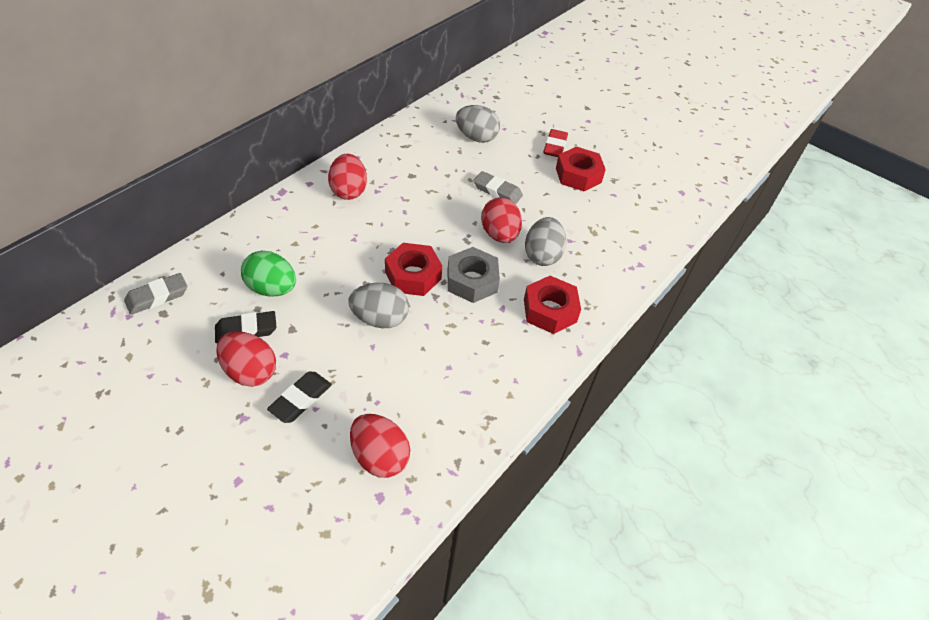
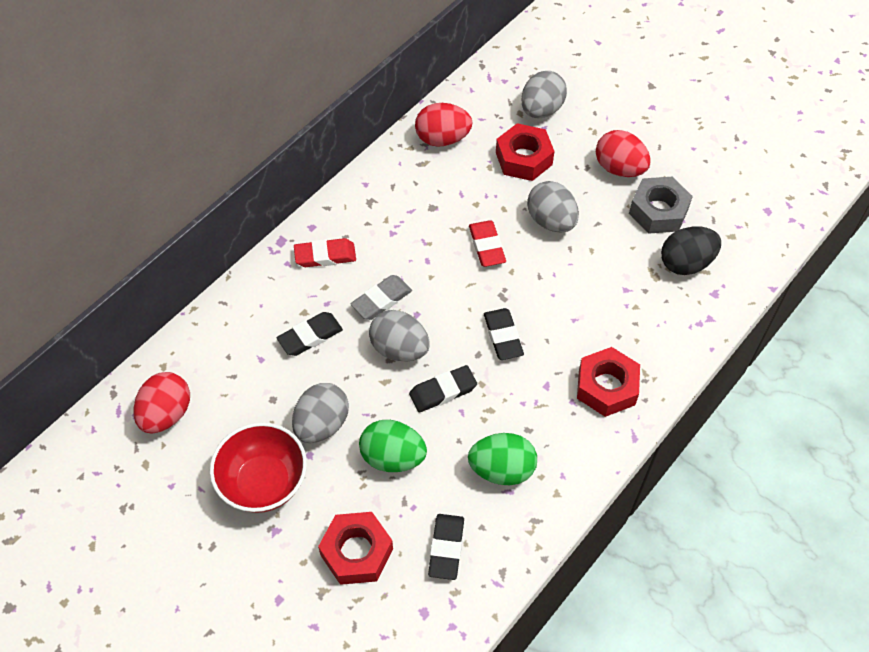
black egg: 0 -> 1
black eraser: 2 -> 4
green egg: 1 -> 2
grey egg: 3 -> 4
grey eraser: 2 -> 1
red bowl: 0 -> 1
red egg: 4 -> 3
red eraser: 1 -> 2

